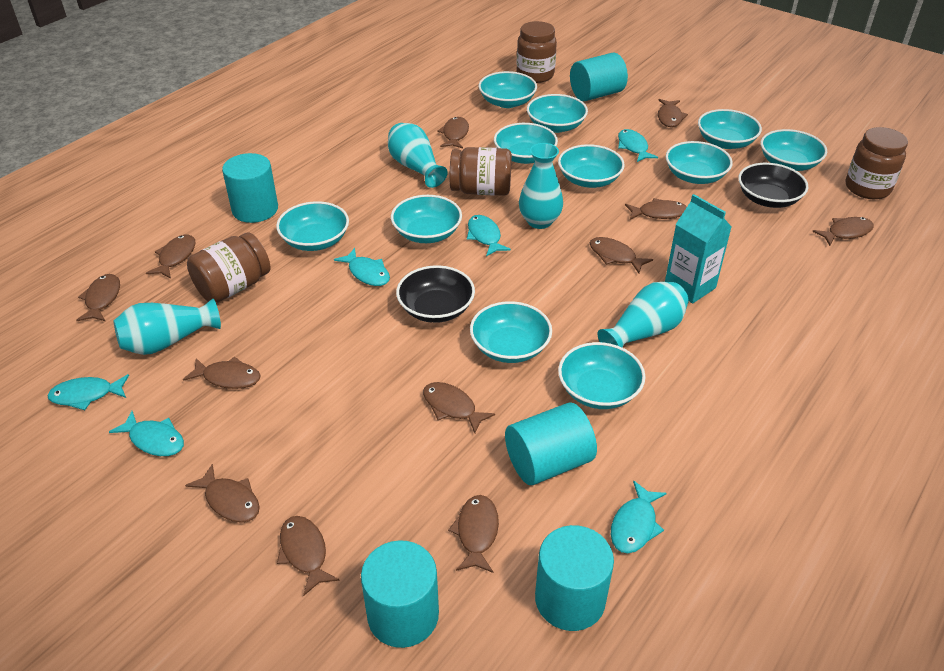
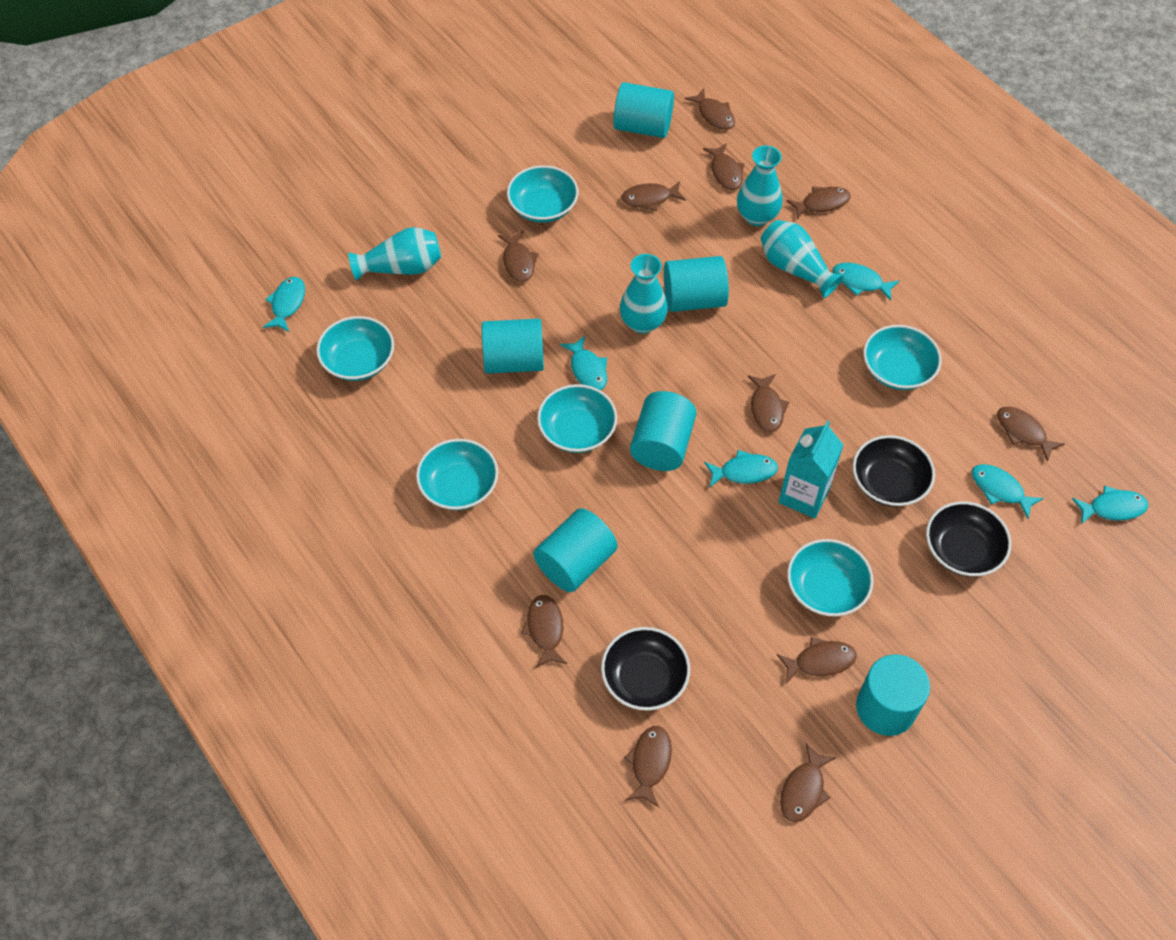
black bowl: 2 -> 3
brown fish: 12 -> 11
brown jar: 4 -> 0
turquoise bowl: 11 -> 6
turquoise cylinder: 5 -> 6

